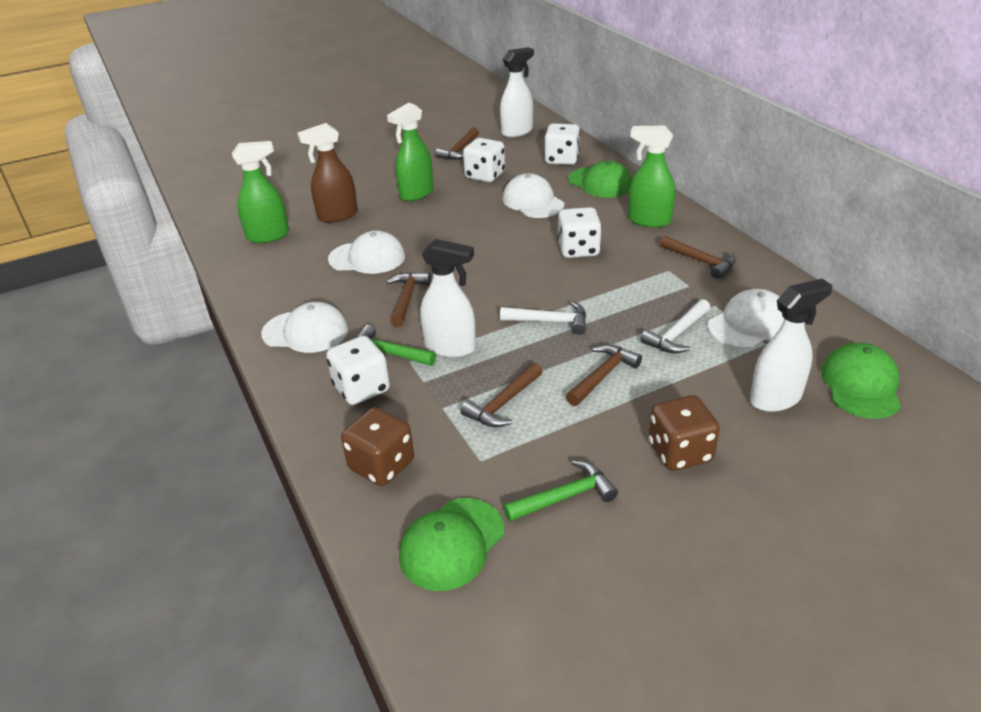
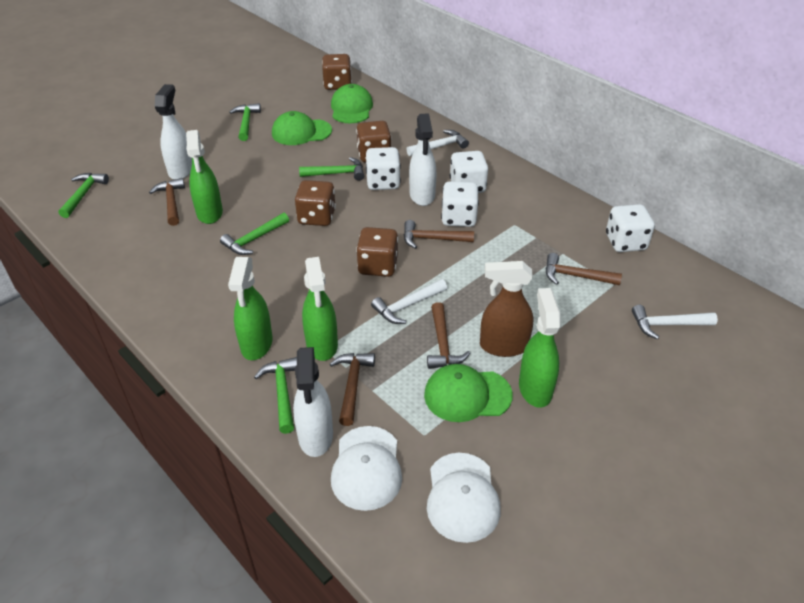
brown dice: 2 -> 4
green hammer: 2 -> 5
green spray bottle: 3 -> 4
white cap: 4 -> 2
white hammer: 2 -> 3

